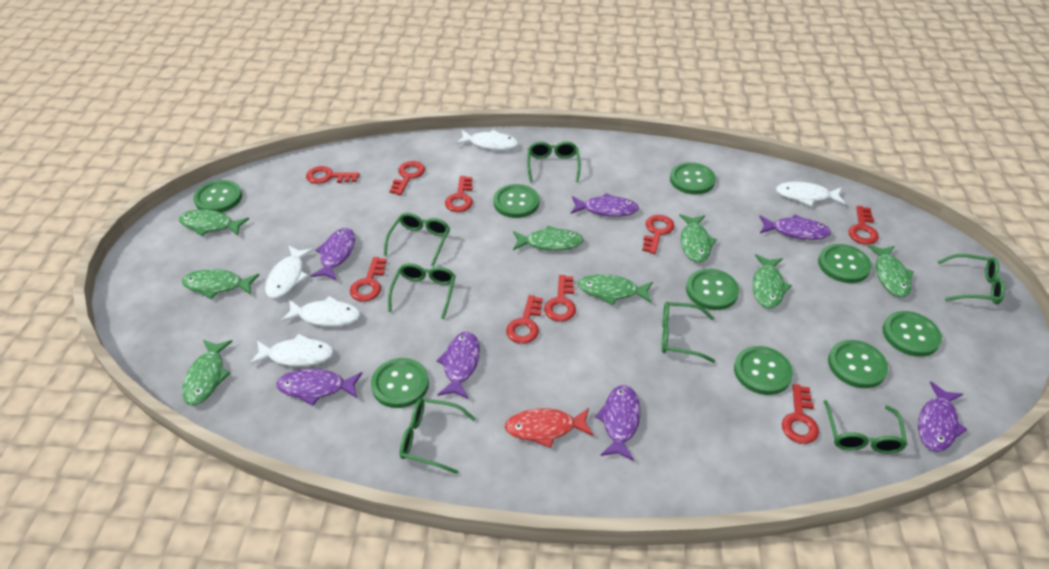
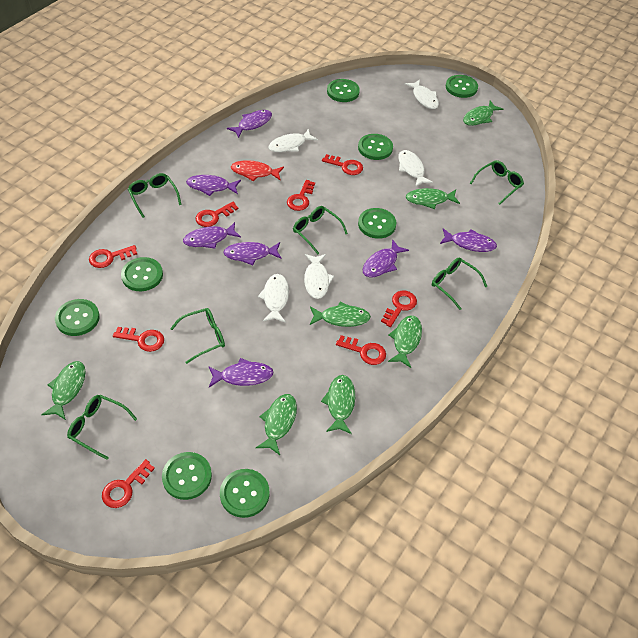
green button: 9 -> 8
green fish: 8 -> 7
green glasses: 7 -> 6
red key: 9 -> 8

